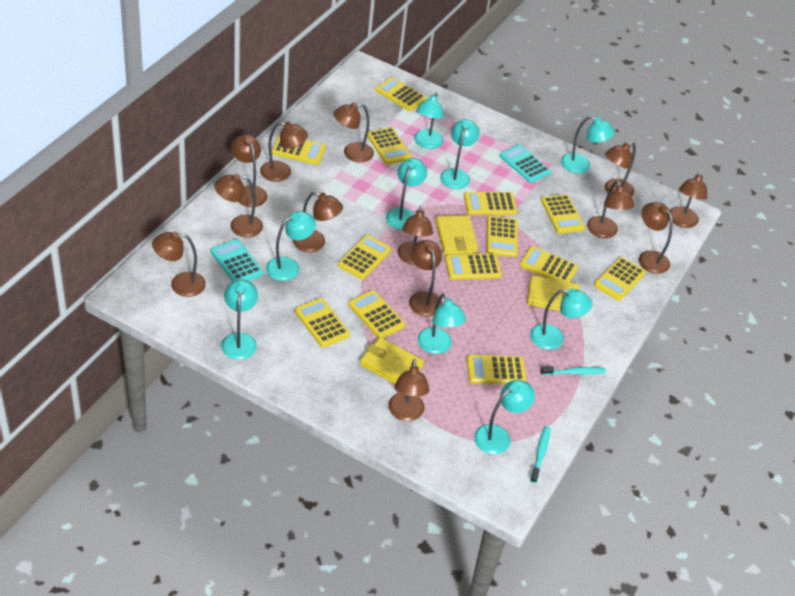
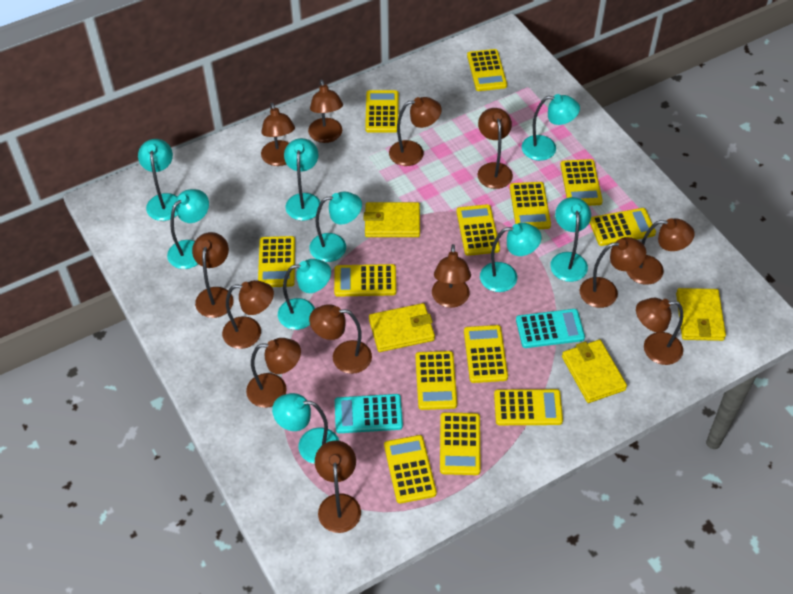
turquoise toothbrush: 2 -> 0
yellow wallet: 3 -> 4

